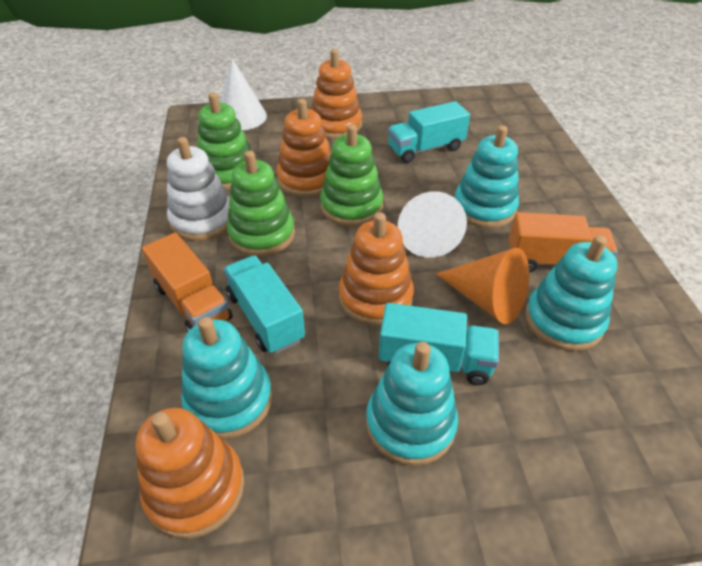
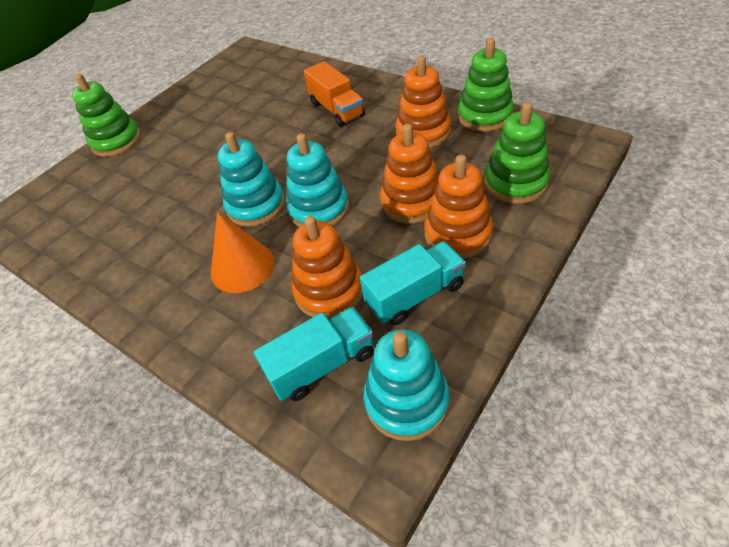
orange truck: 2 -> 1
turquoise stacking toy: 4 -> 3
turquoise truck: 3 -> 2
white cone: 2 -> 0
white stacking toy: 1 -> 0

